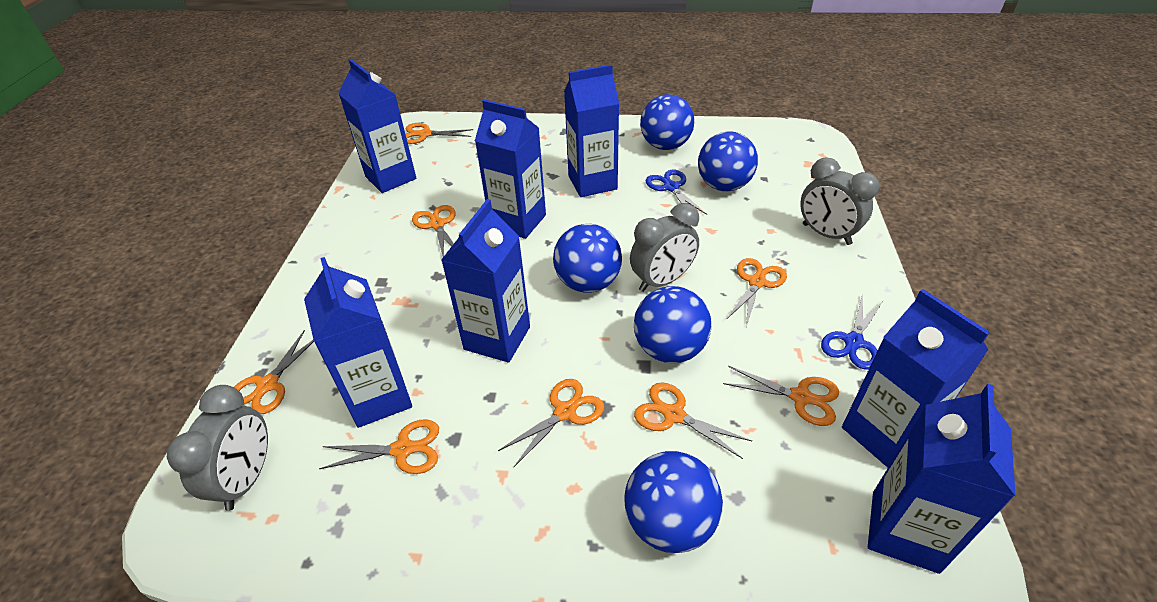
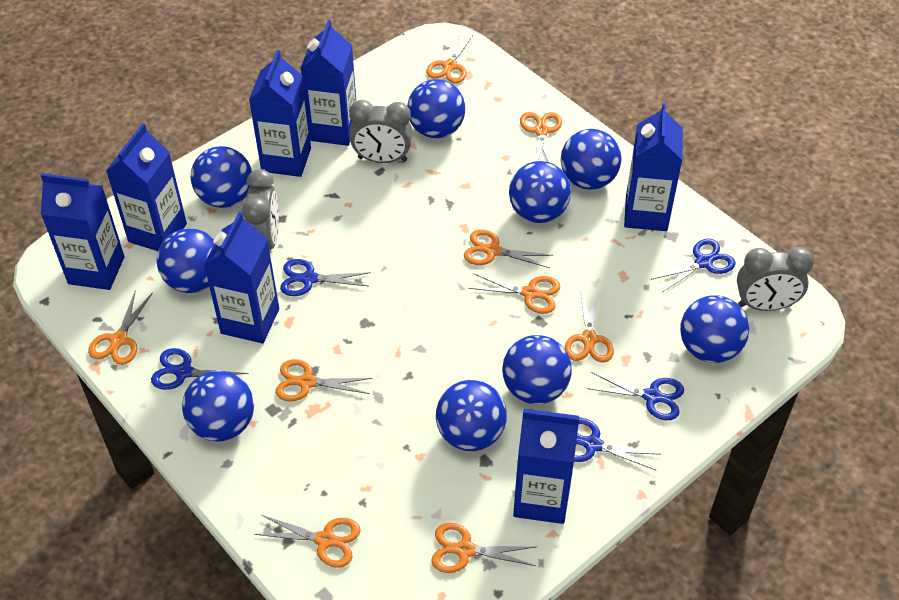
blue ball: 5 -> 9
blue scissors: 2 -> 5
orange scissors: 8 -> 9

